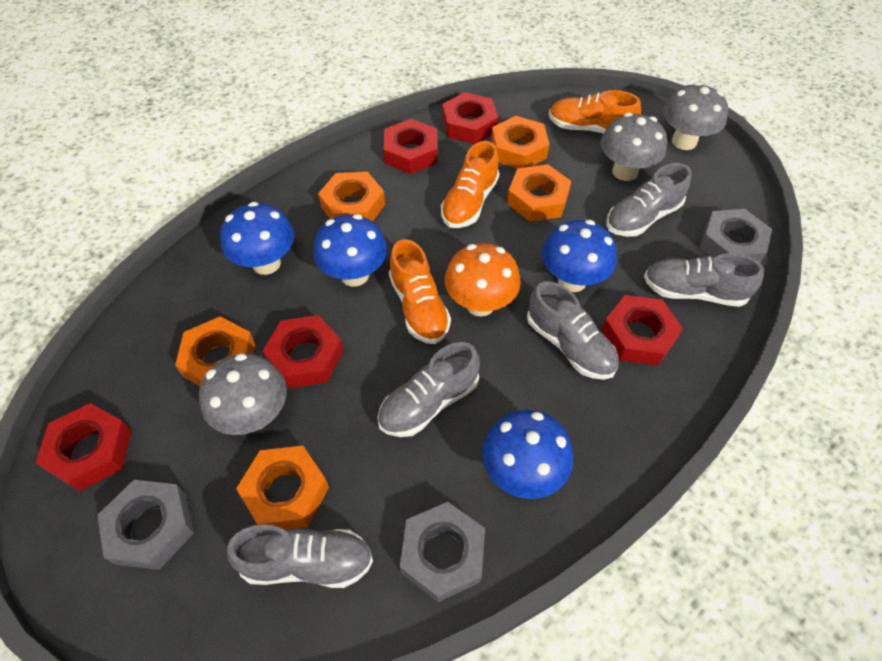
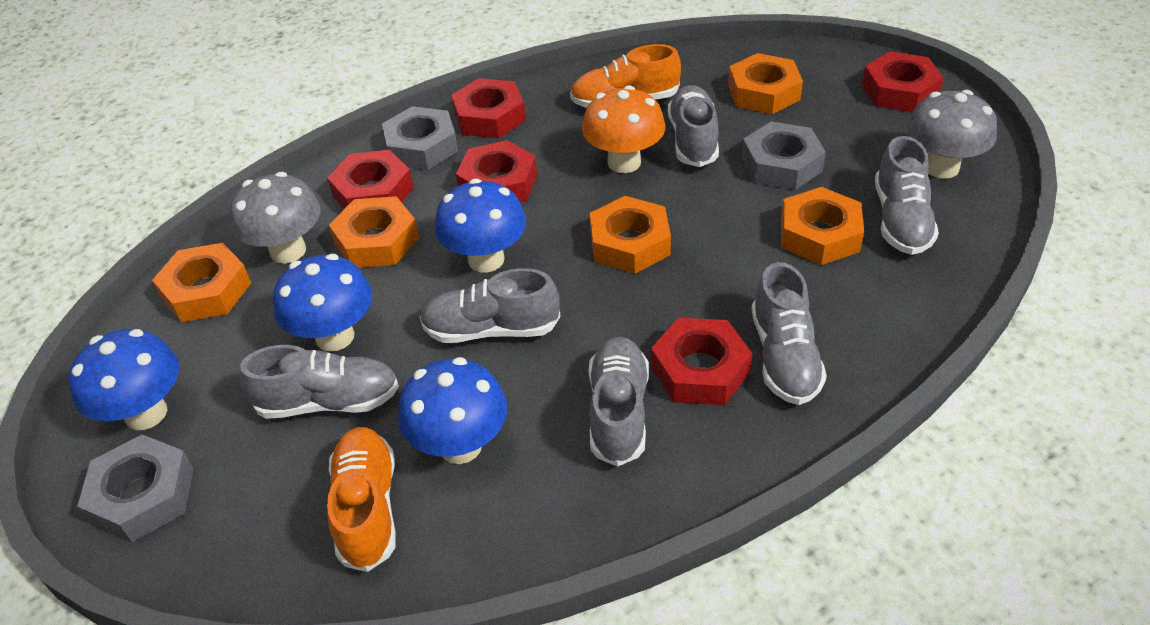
grey mushroom: 3 -> 2
grey shoe: 5 -> 6
orange shoe: 3 -> 2

